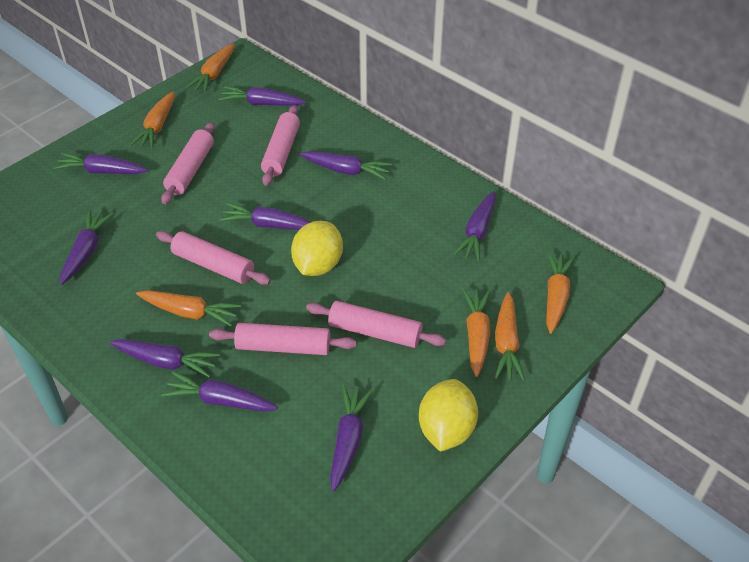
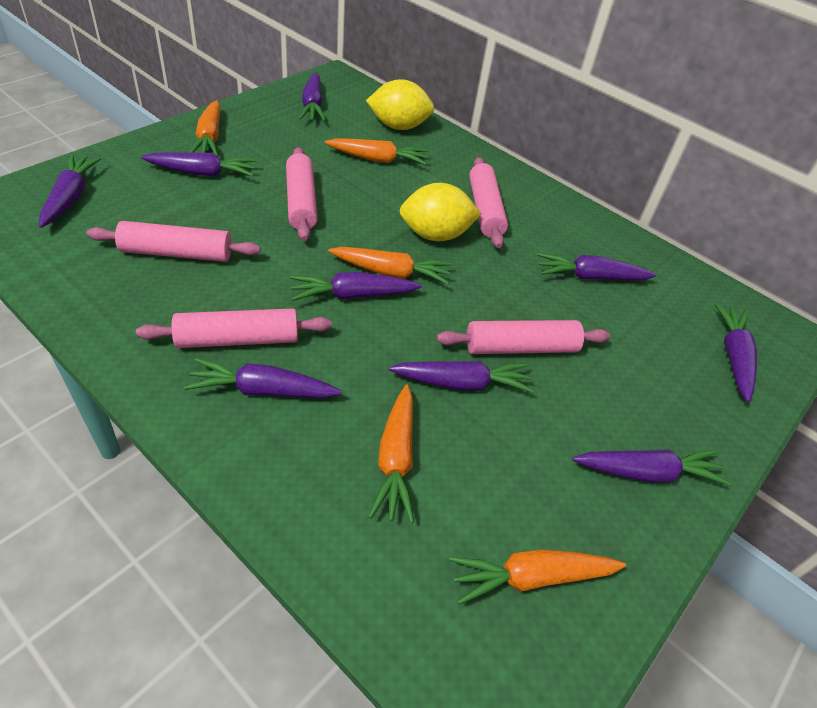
orange carrot: 6 -> 5

